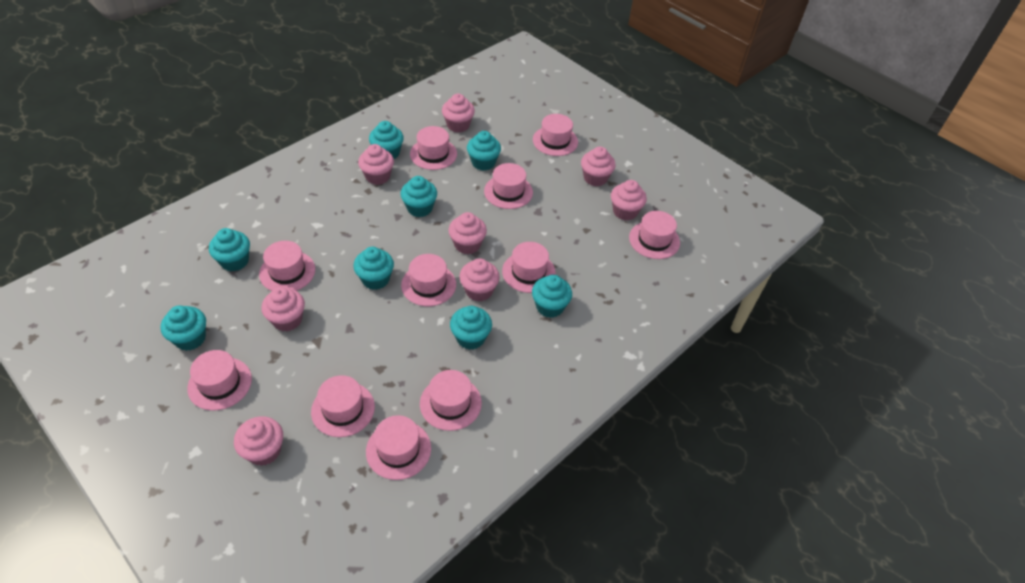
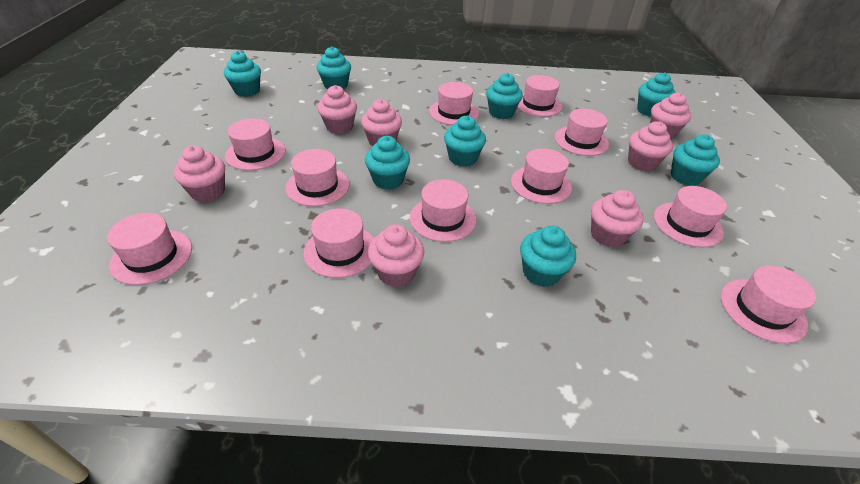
pink cupcake: 8 -> 7

